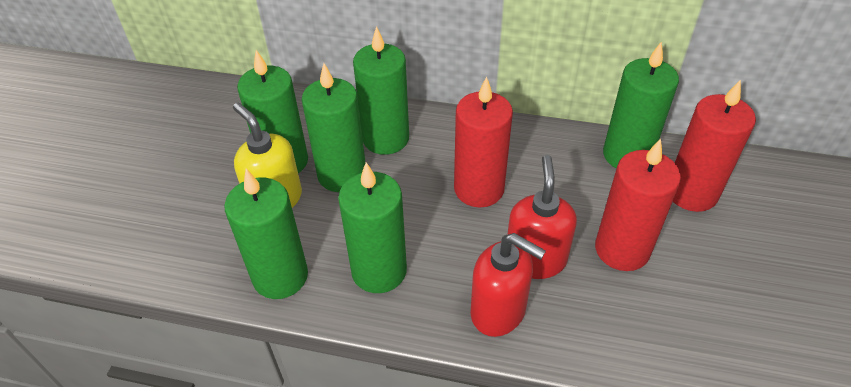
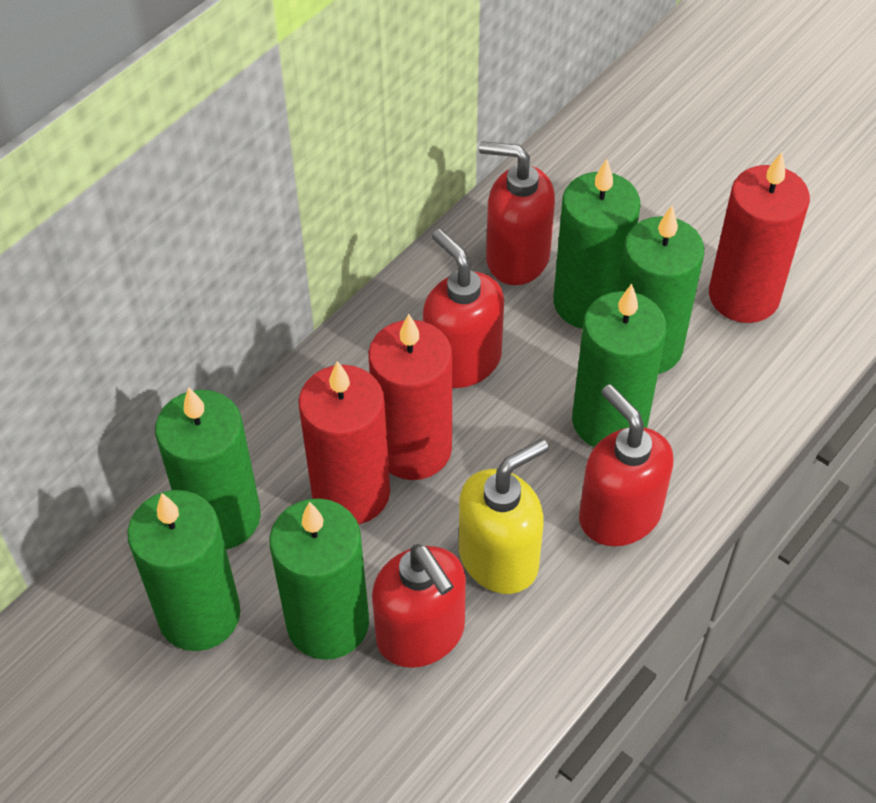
red soap dispenser: 2 -> 4

